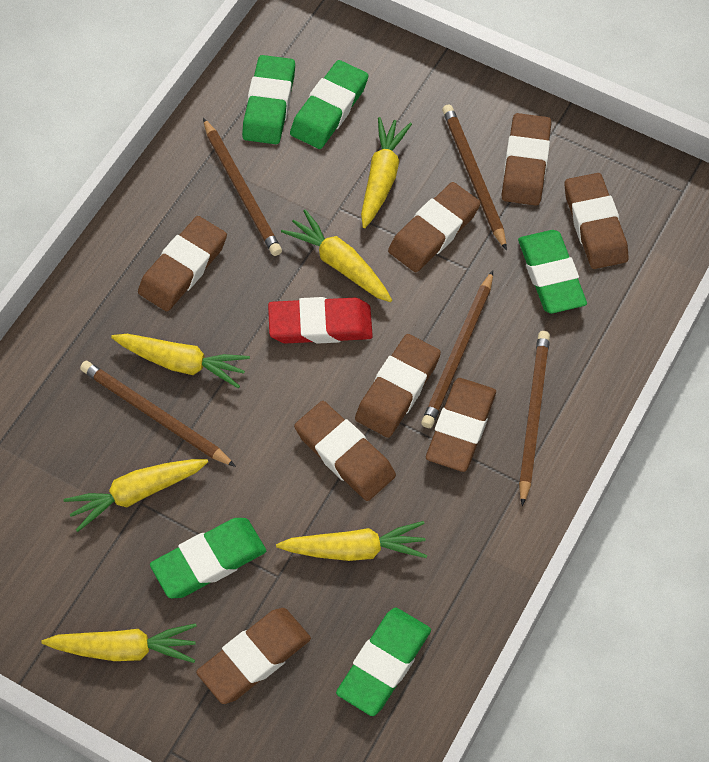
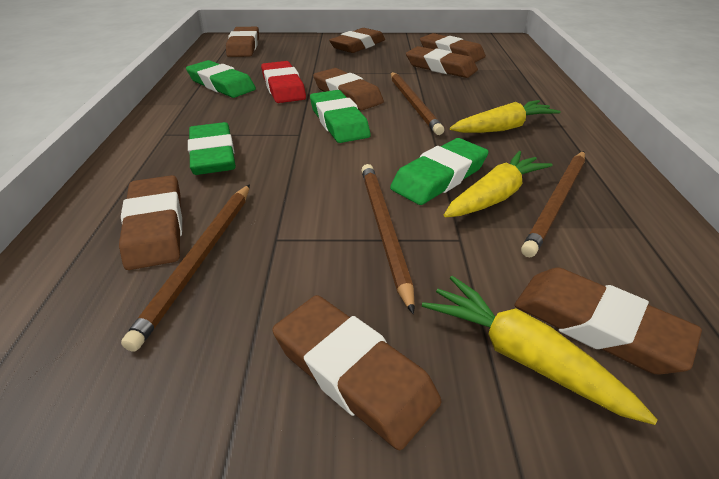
brown pencil: 5 -> 4
green eraser: 5 -> 4
yellow carrot: 6 -> 3

